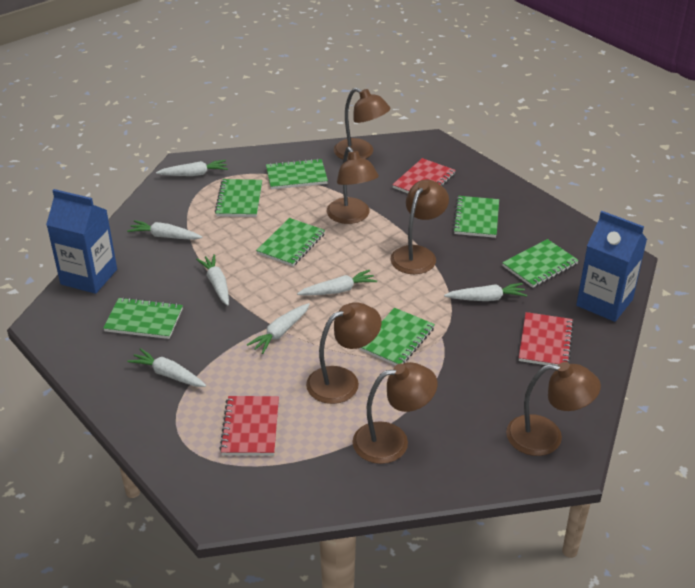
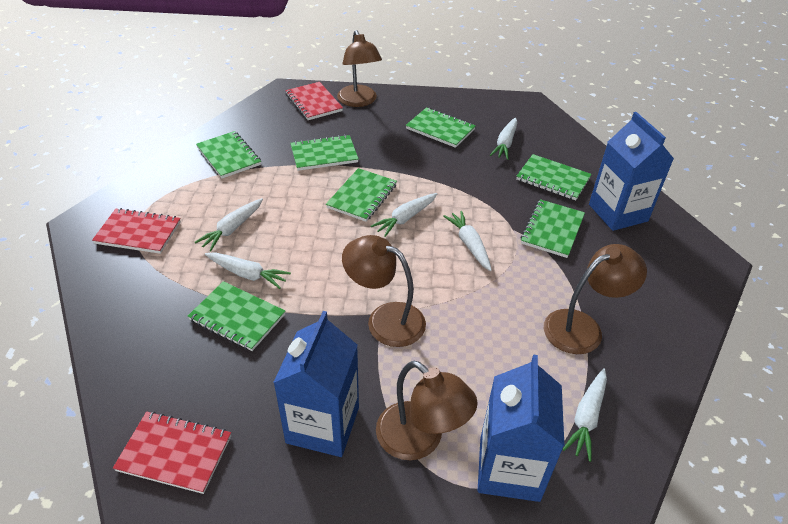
blue carton: 2 -> 3
brown lamp: 6 -> 4
white carrot: 7 -> 6

